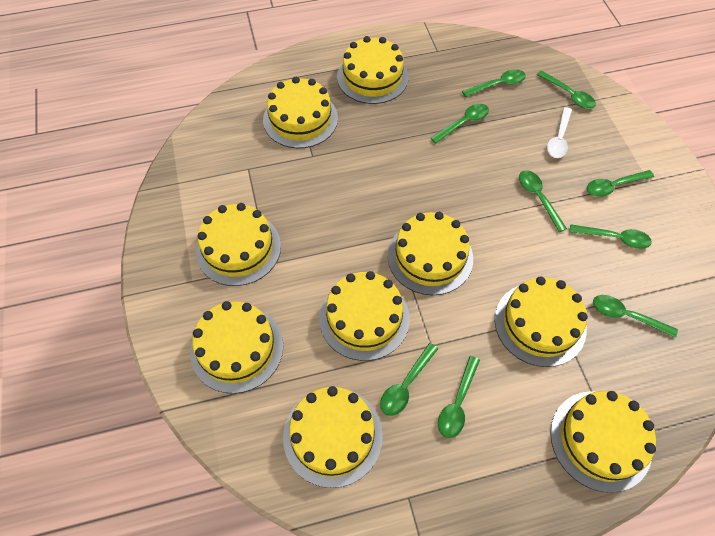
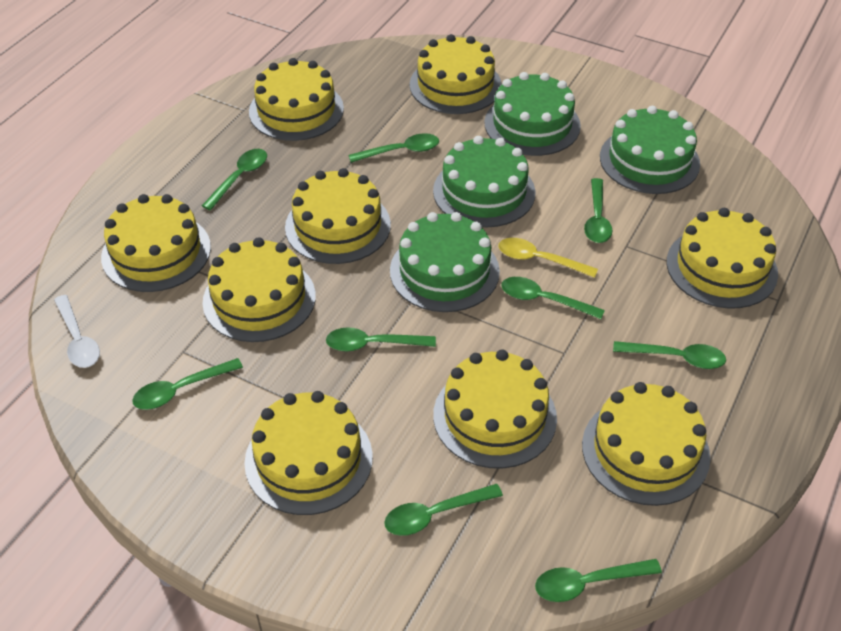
green cake: 0 -> 4
yellow spoon: 0 -> 1

